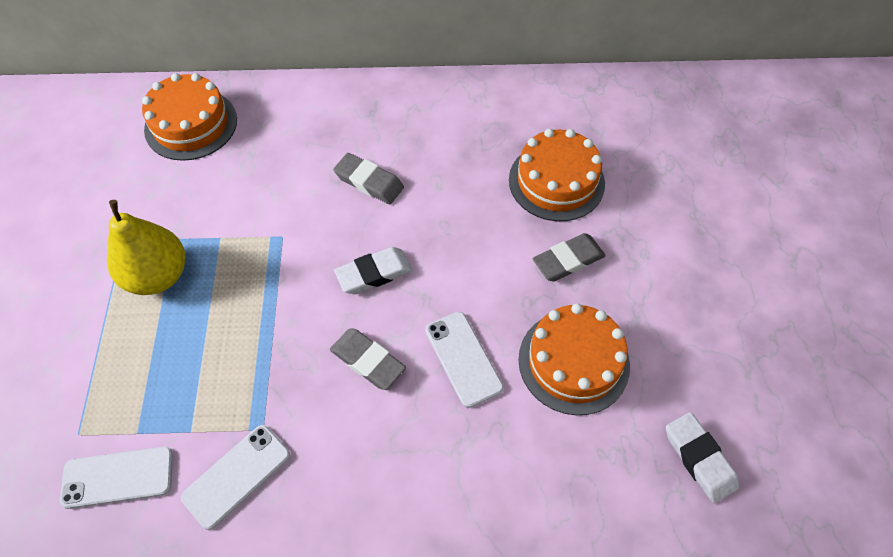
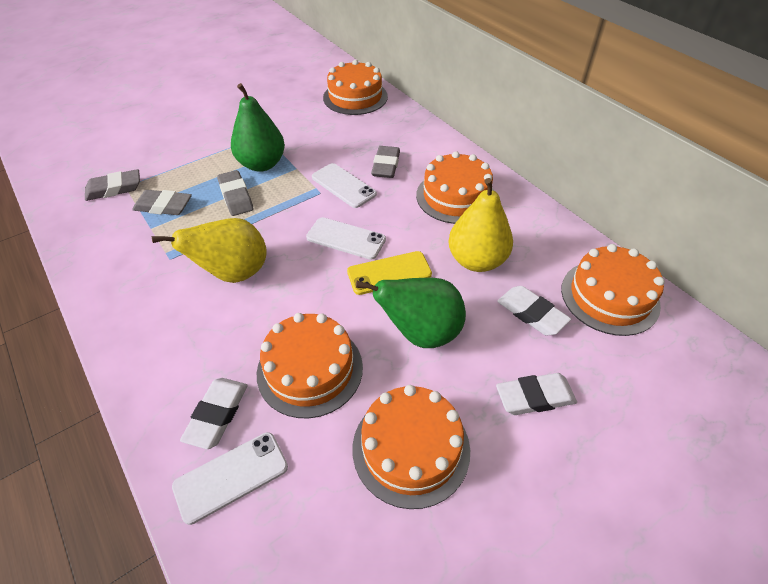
green pear: 0 -> 2
grey eraser: 3 -> 4
orange cake: 3 -> 5
white eraser: 2 -> 3
yellow pear: 1 -> 2
yellow phone: 0 -> 1

